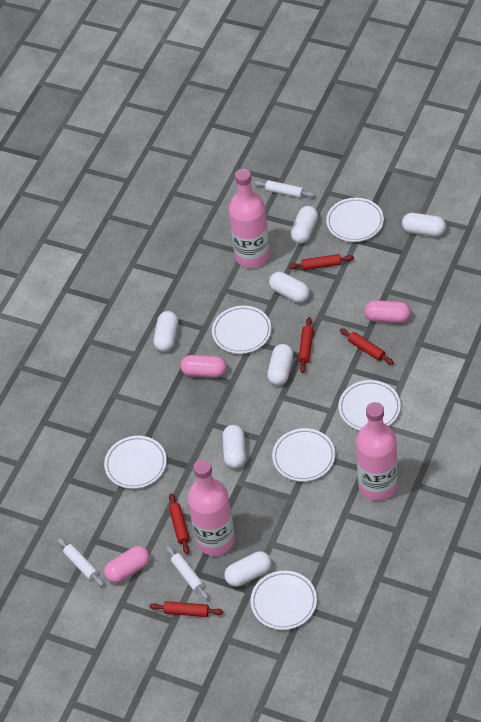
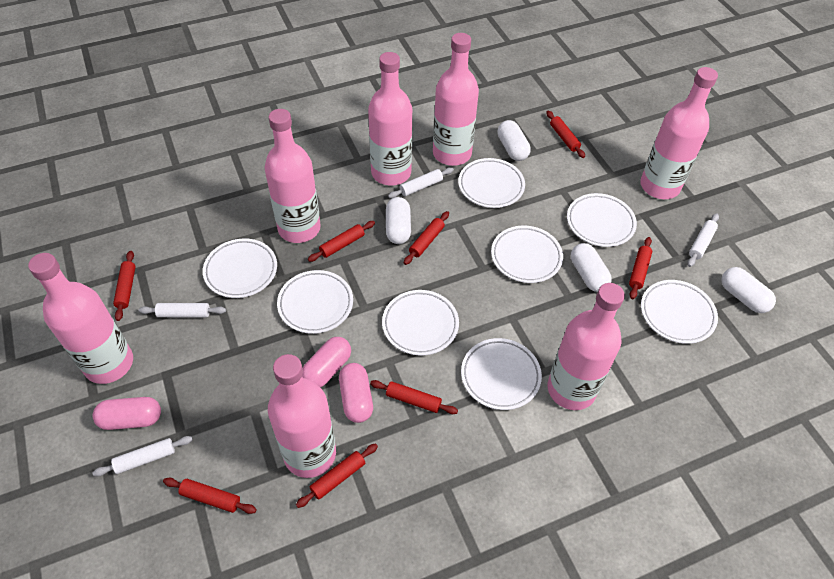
pink bottle: 3 -> 7
red rolling pin: 5 -> 8
white capsule: 7 -> 4
white plate: 6 -> 8
white rolling pin: 3 -> 4

